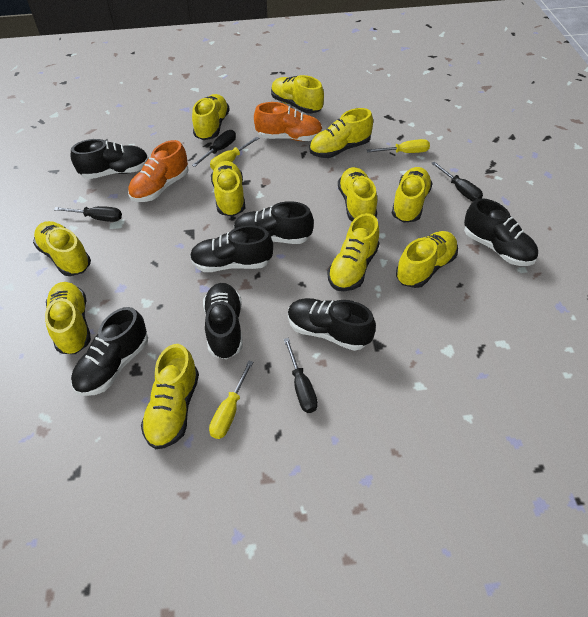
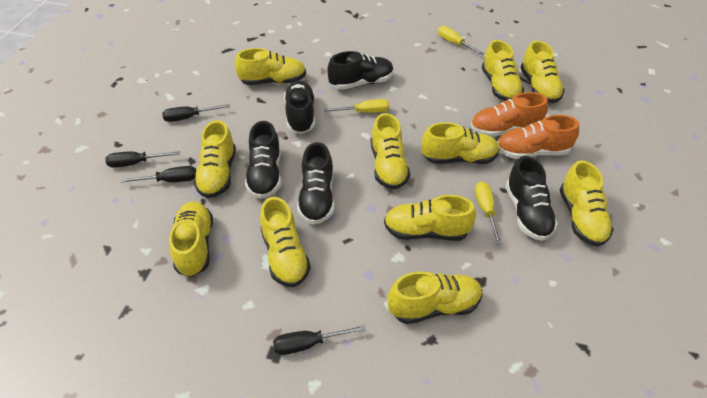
black shoe: 7 -> 5

